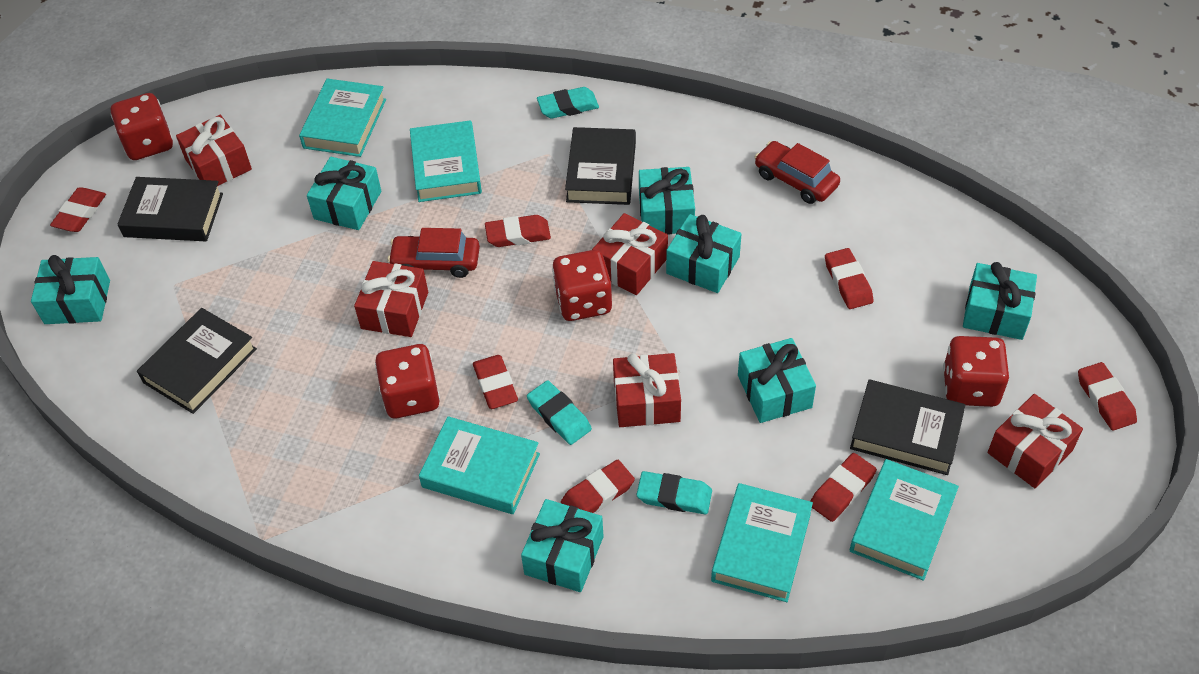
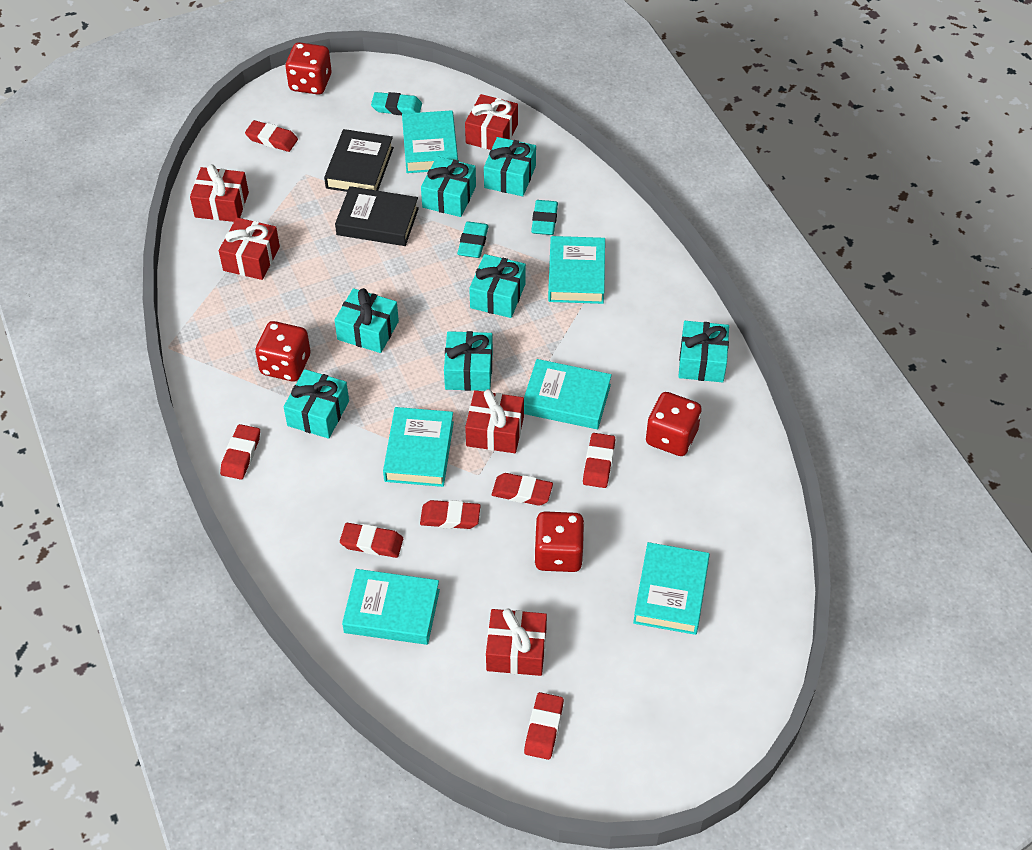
black book: 4 -> 2
red car: 2 -> 0
turquoise book: 5 -> 6

